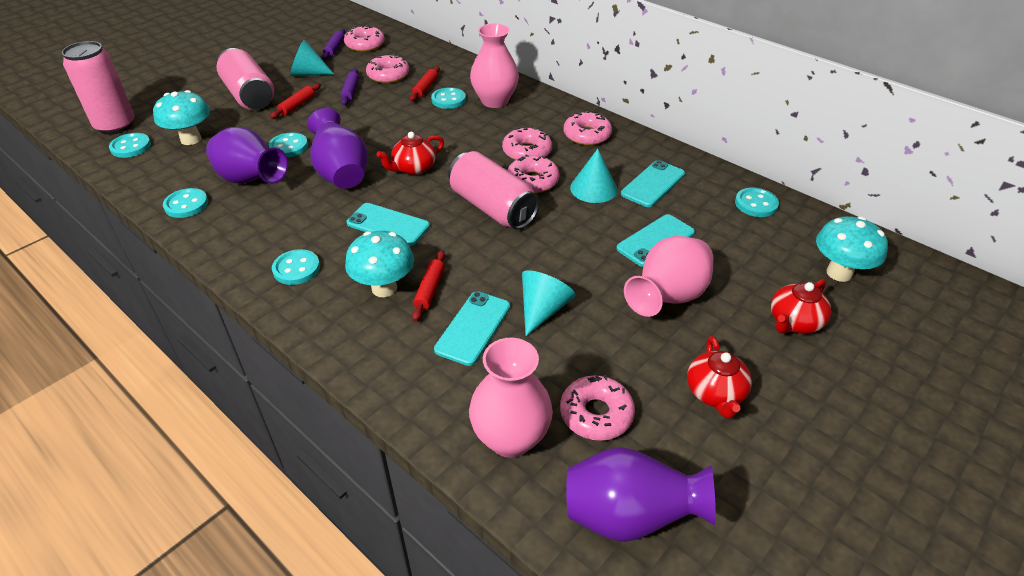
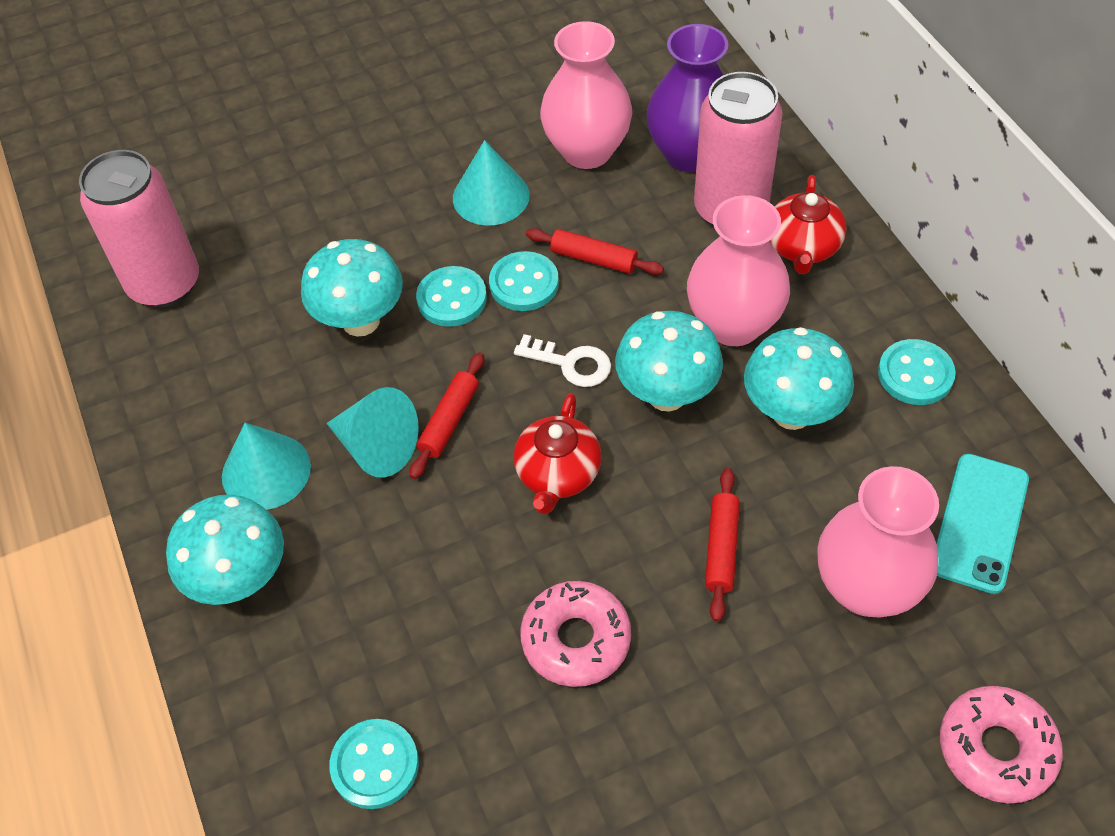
pink can: 3 -> 2
pink donut: 6 -> 2
purple rolling pin: 2 -> 0
purple vase: 3 -> 1
red teapot: 3 -> 2
turquoise button: 6 -> 4
turquoise mushroom: 3 -> 4
turquoise phone: 4 -> 1
white key: 0 -> 1

